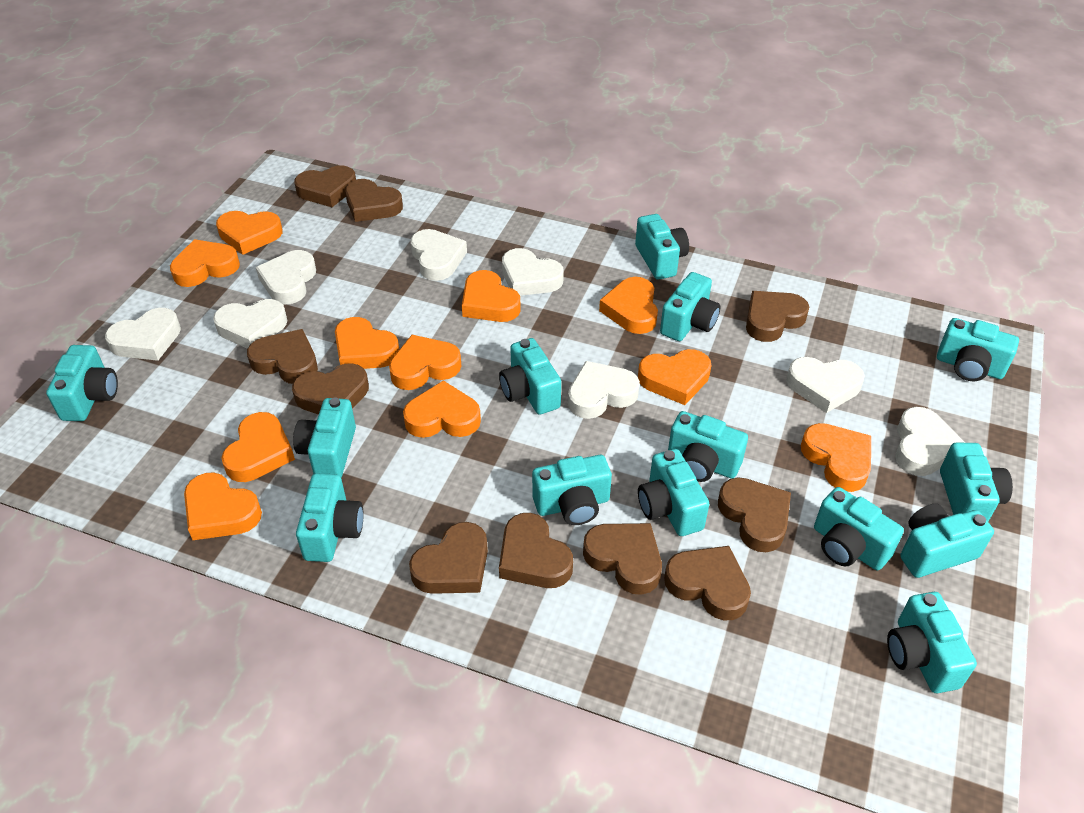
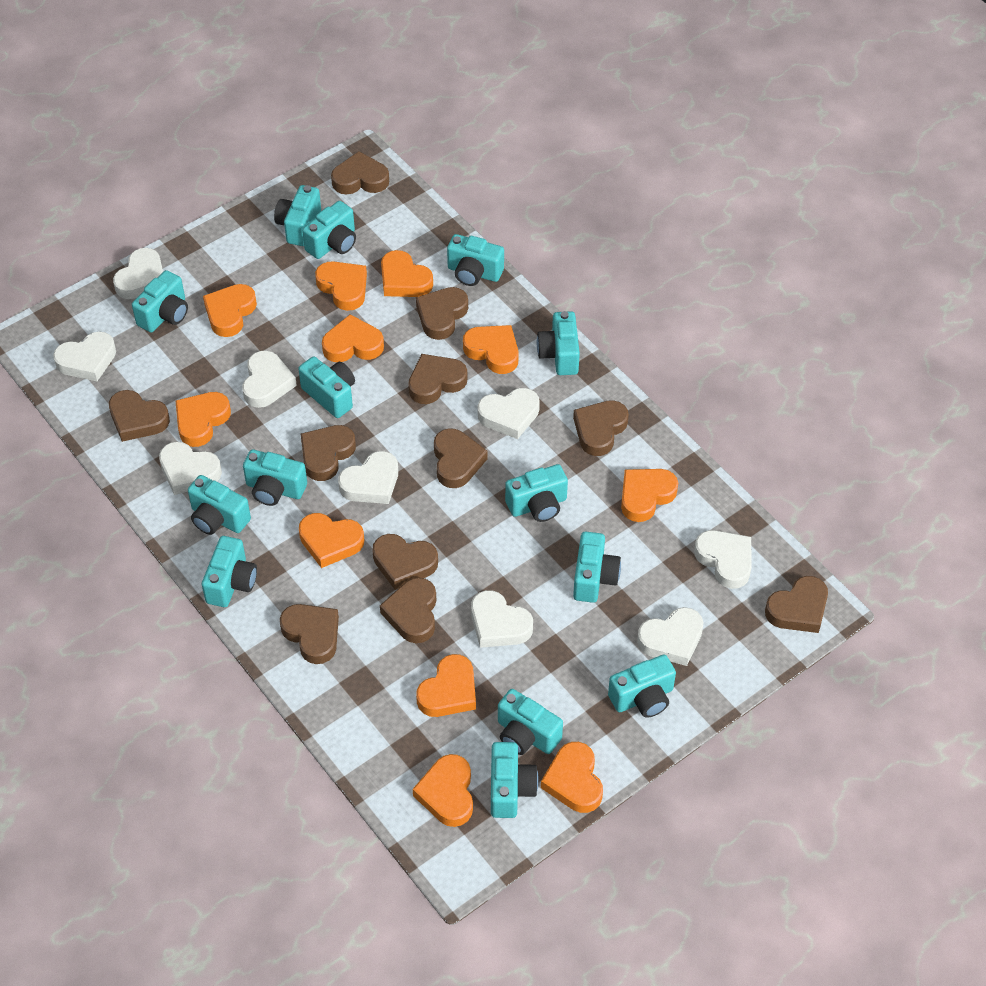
brown heart: 10 -> 11
white heart: 8 -> 9

